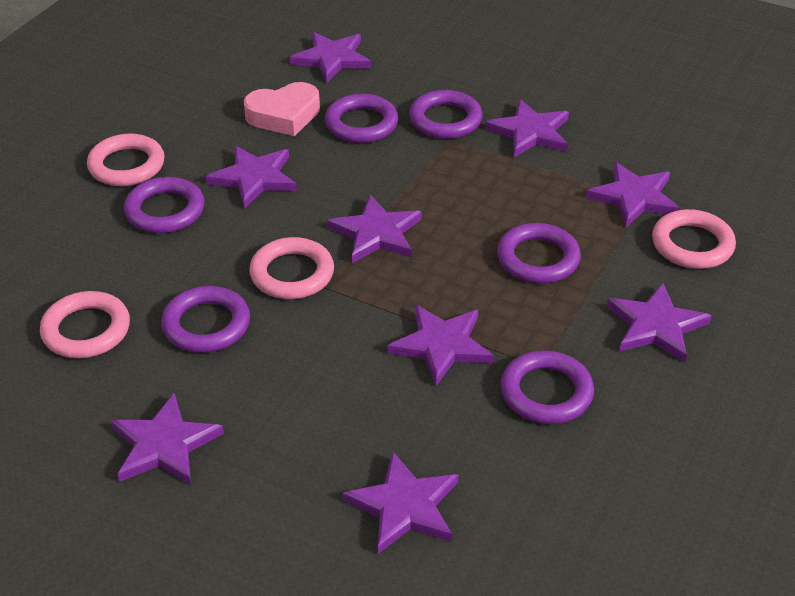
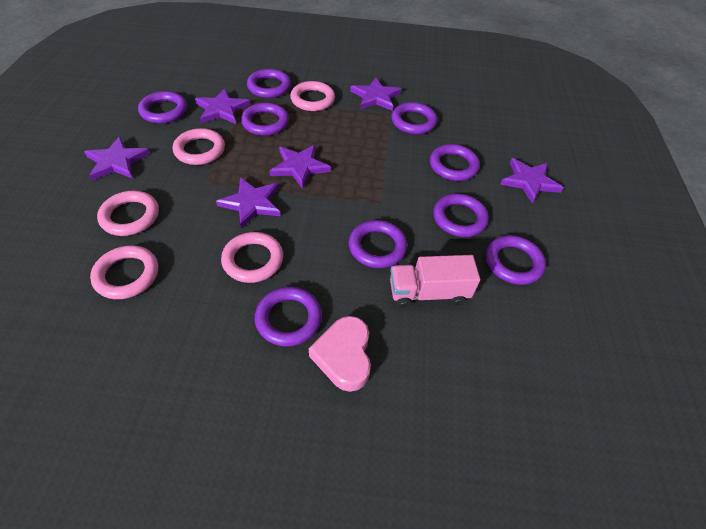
pink ring: 4 -> 5
pink truck: 0 -> 1
purple ring: 6 -> 9
purple star: 9 -> 6

